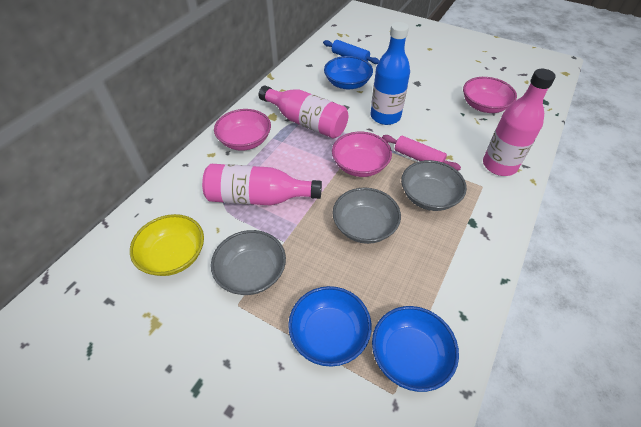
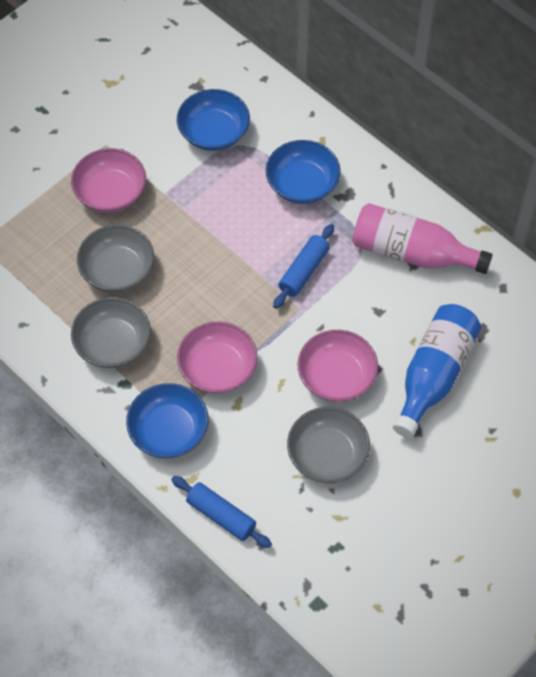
blue rolling pin: 1 -> 2
pink bottle: 3 -> 1
pink rolling pin: 1 -> 0
yellow bowl: 1 -> 0

